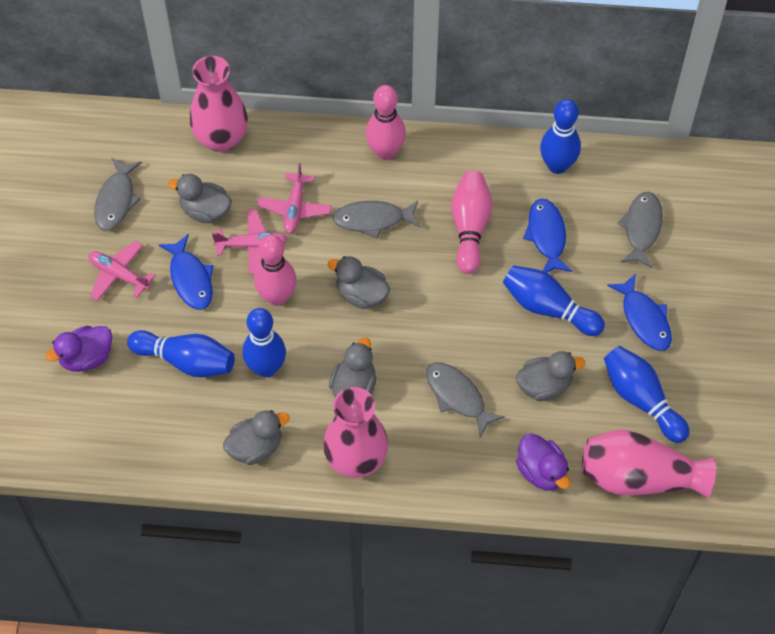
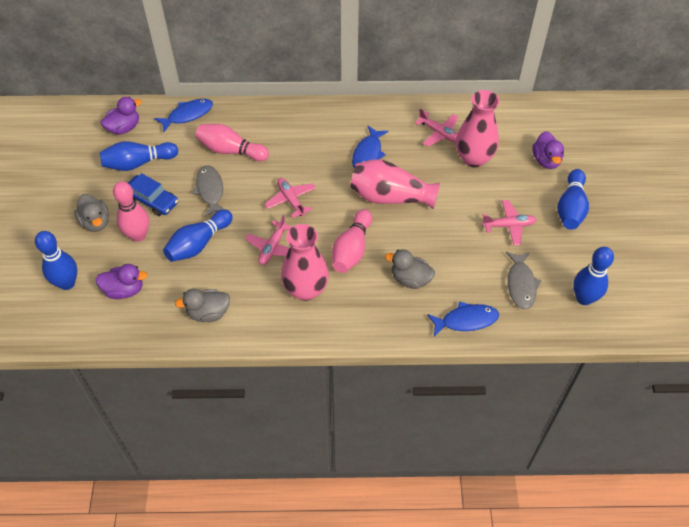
blue car: 0 -> 1
grey duck: 5 -> 3
grey fish: 4 -> 2
pink plane: 3 -> 4
purple duck: 2 -> 3

